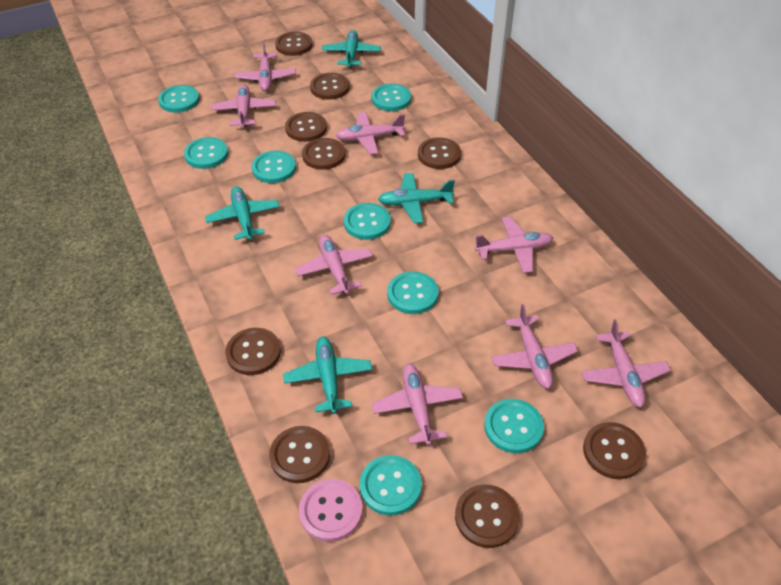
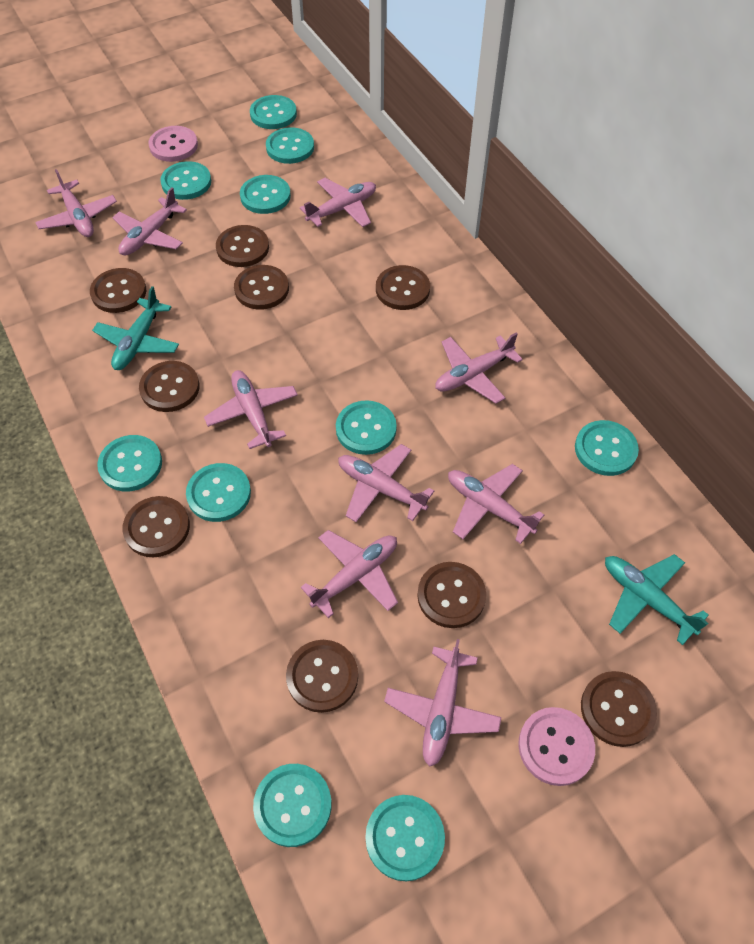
pink button: 1 -> 2
pink plane: 8 -> 9
turquoise button: 8 -> 10
turquoise plane: 4 -> 2

